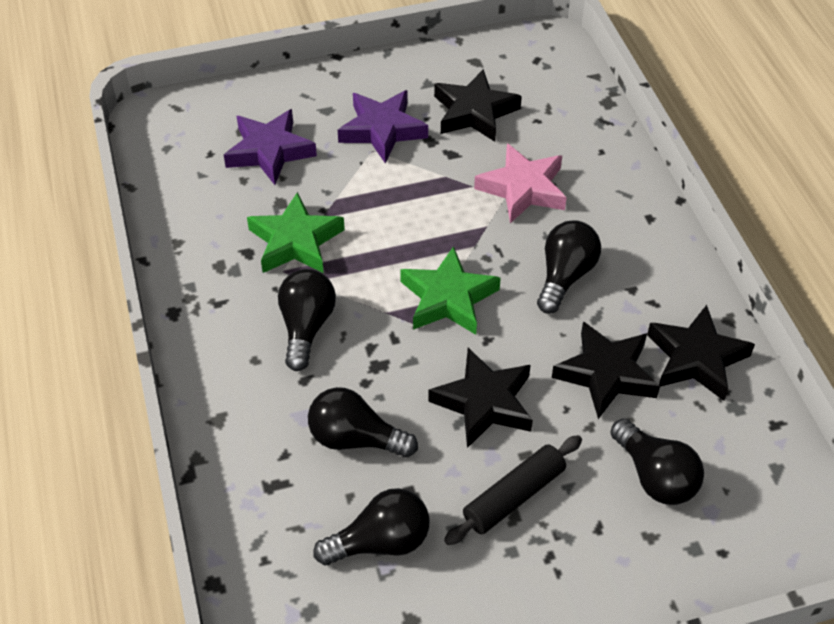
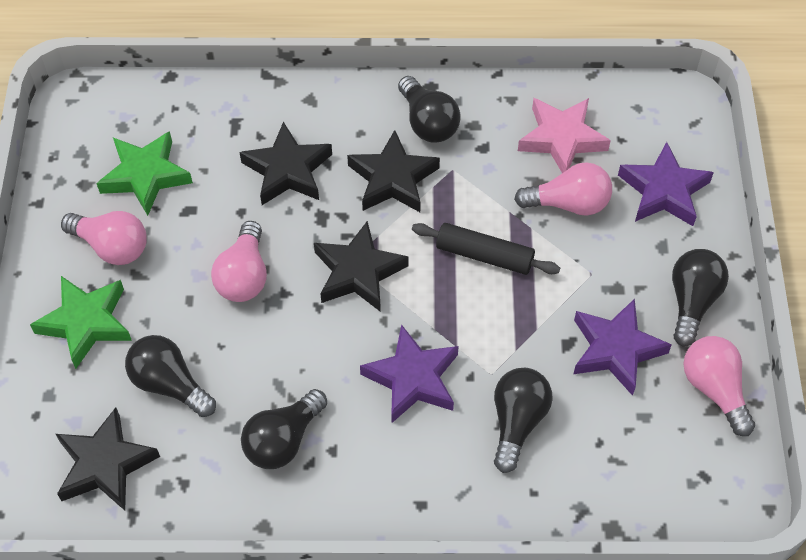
pink light bulb: 0 -> 4
purple star: 2 -> 3

